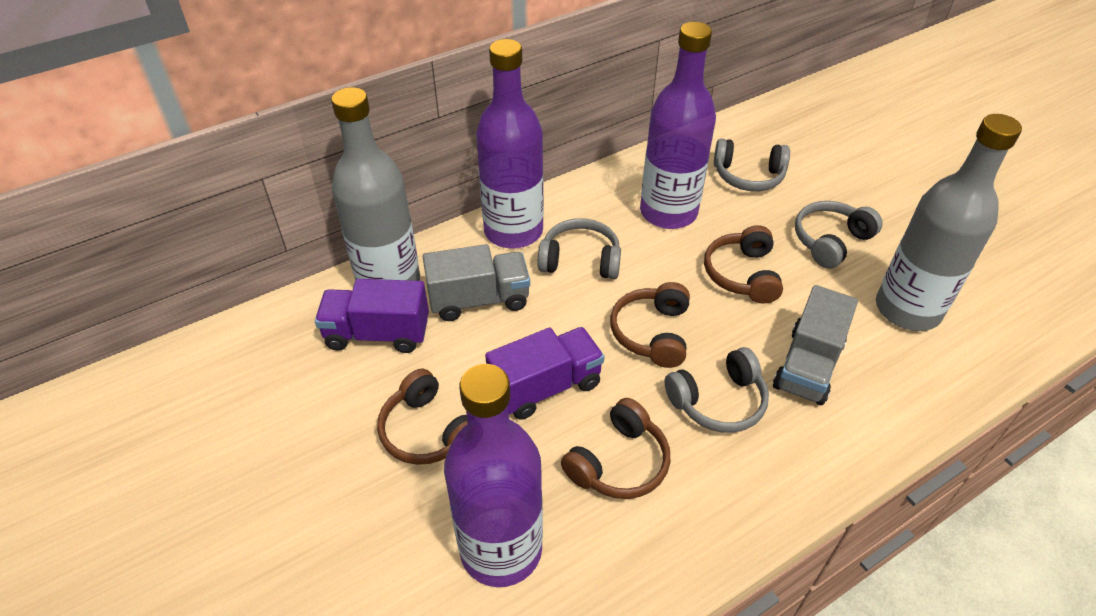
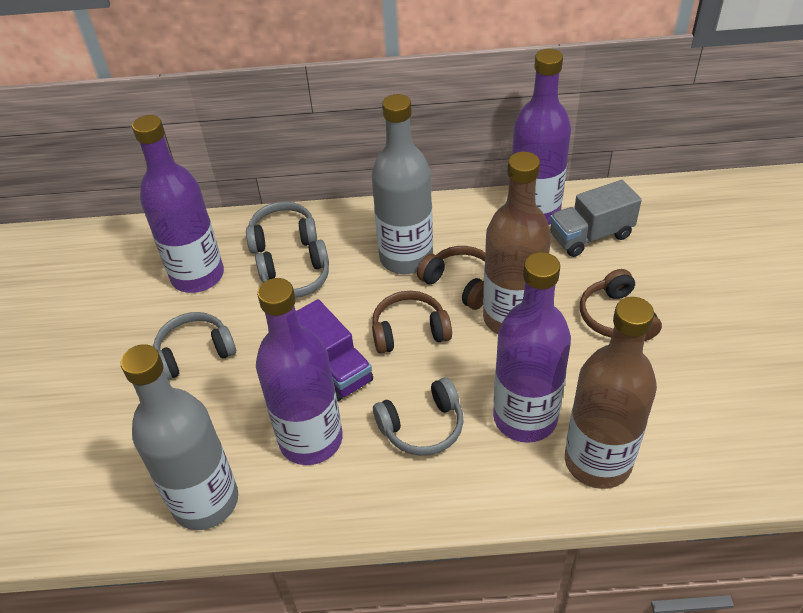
brown bottle: 0 -> 2
brown headphones: 4 -> 3
grey truck: 2 -> 1
purple bottle: 3 -> 4
purple truck: 2 -> 1

